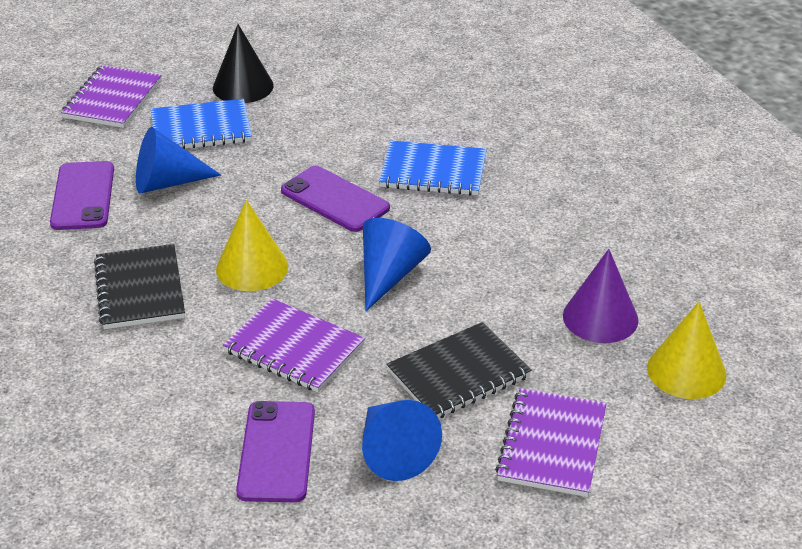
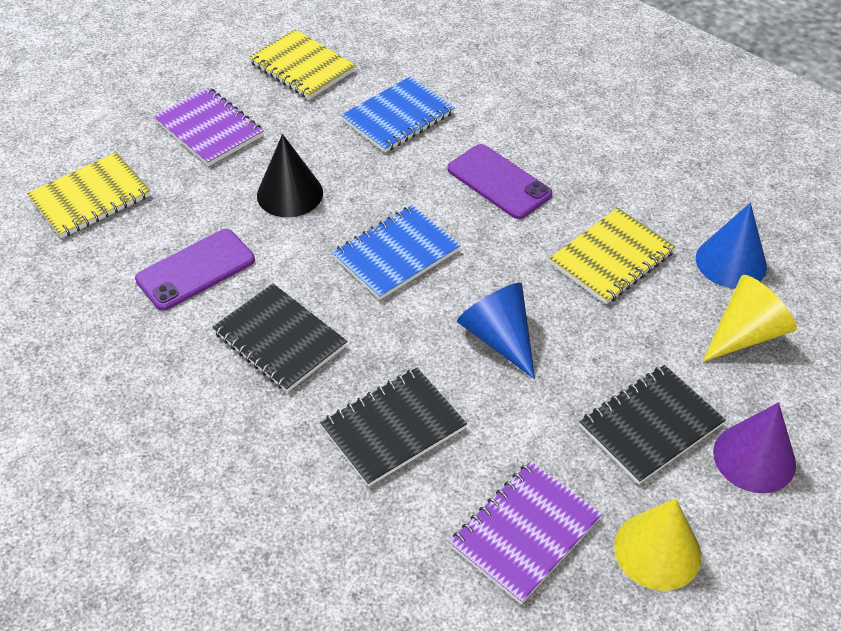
black notebook: 2 -> 3
blue cone: 3 -> 2
purple notebook: 3 -> 2
purple phone: 3 -> 2
yellow notebook: 0 -> 3

